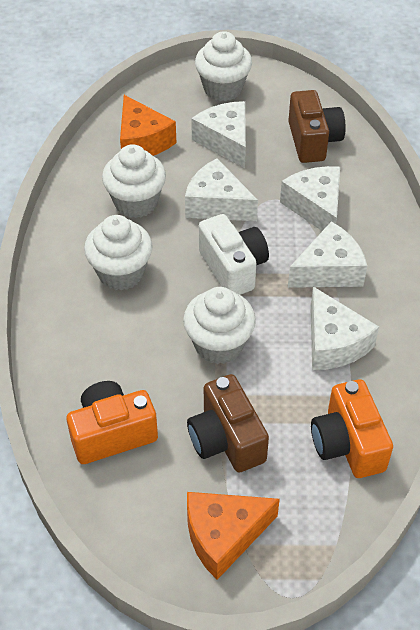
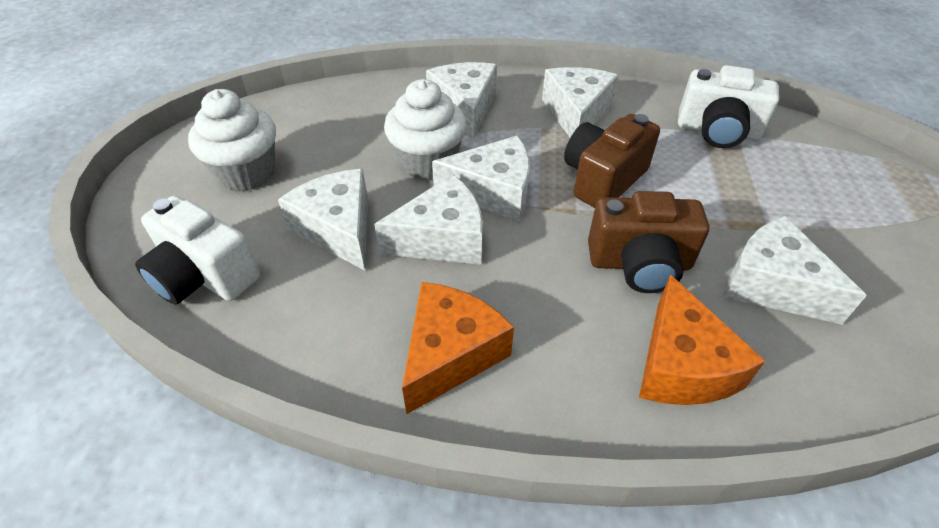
orange camera: 2 -> 0
white camera: 1 -> 2
white cheese: 5 -> 6
white cupcake: 4 -> 2

